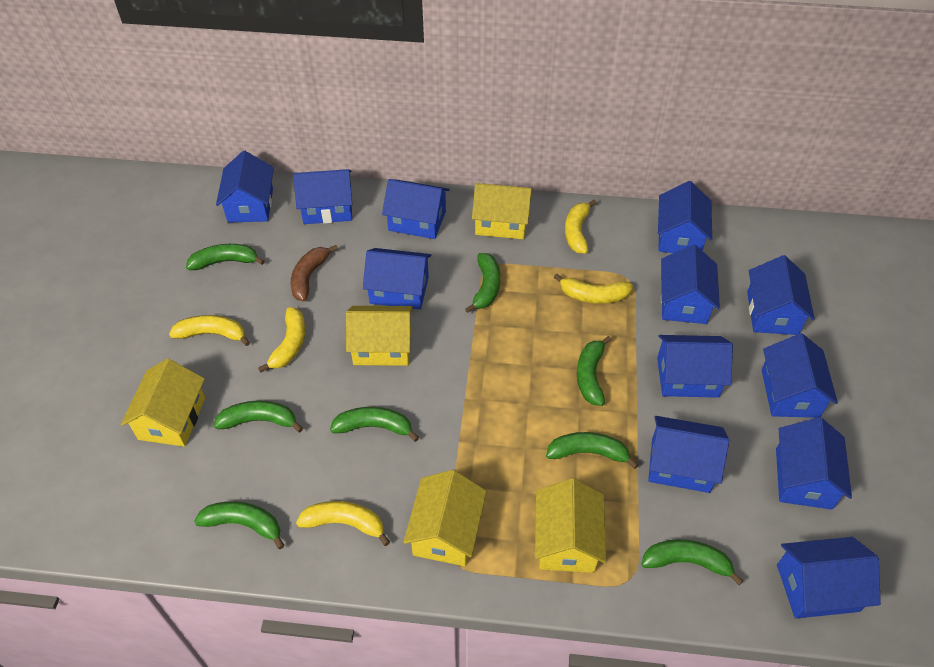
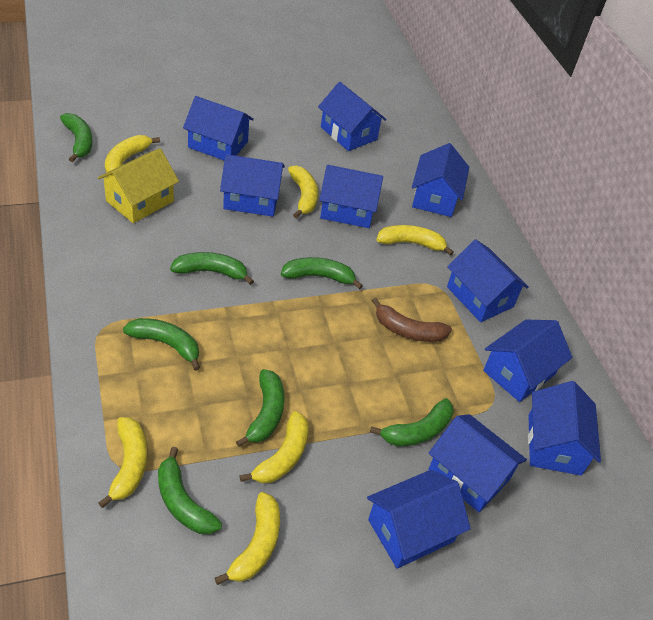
blue house: 12 -> 10
green banana: 8 -> 7
yellow banana: 5 -> 6
yellow house: 5 -> 1

